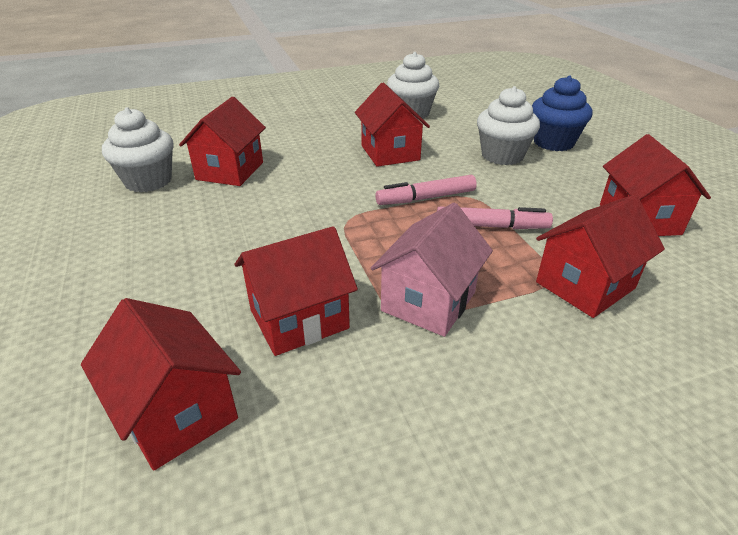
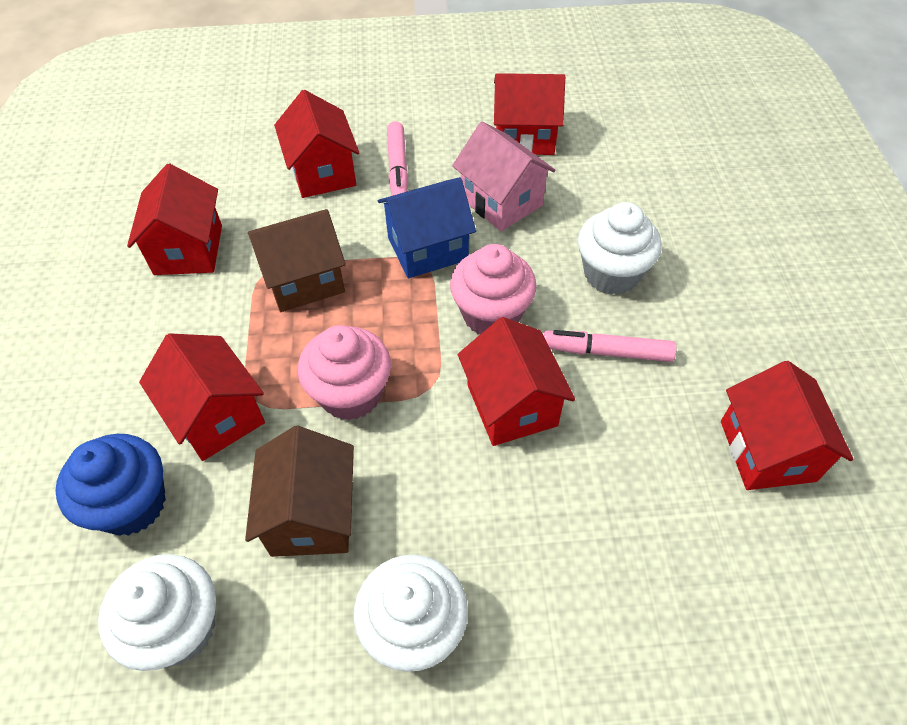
blue house: 0 -> 1
brown house: 0 -> 2
pink cupcake: 0 -> 2

